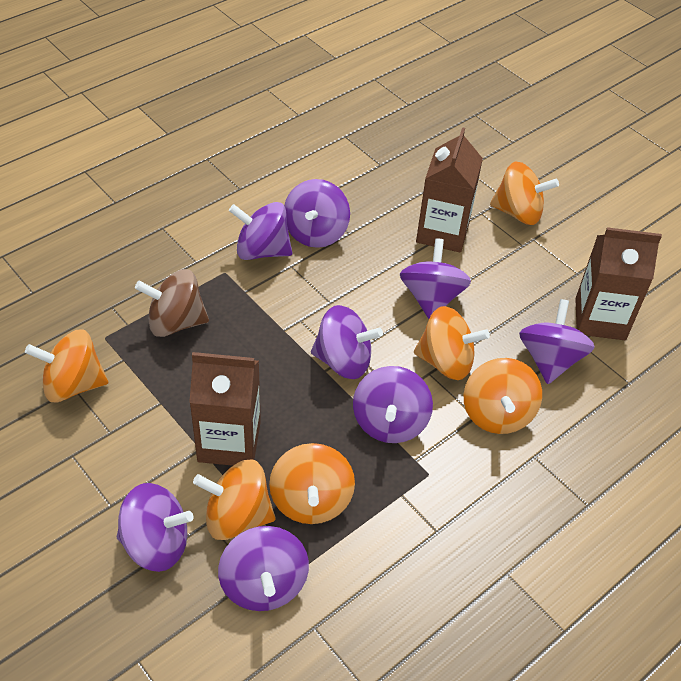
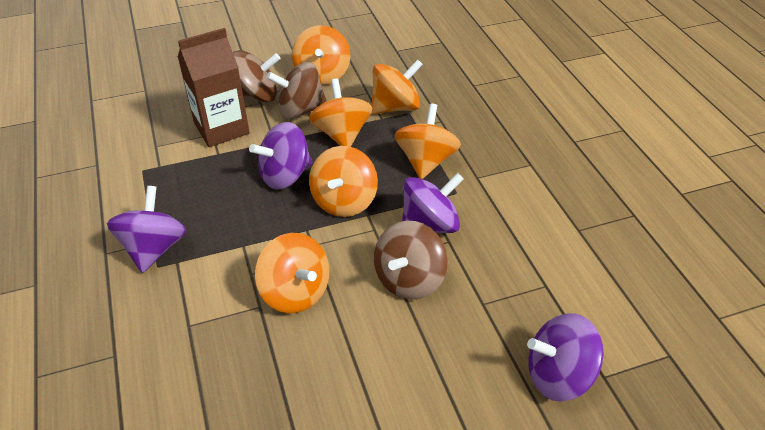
brown carton: 3 -> 1
brown spinning top: 1 -> 3
purple spinning top: 8 -> 4

